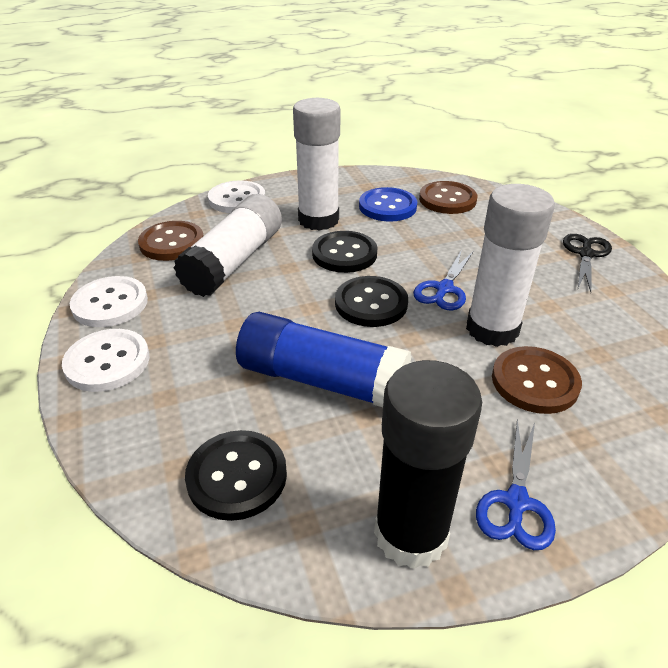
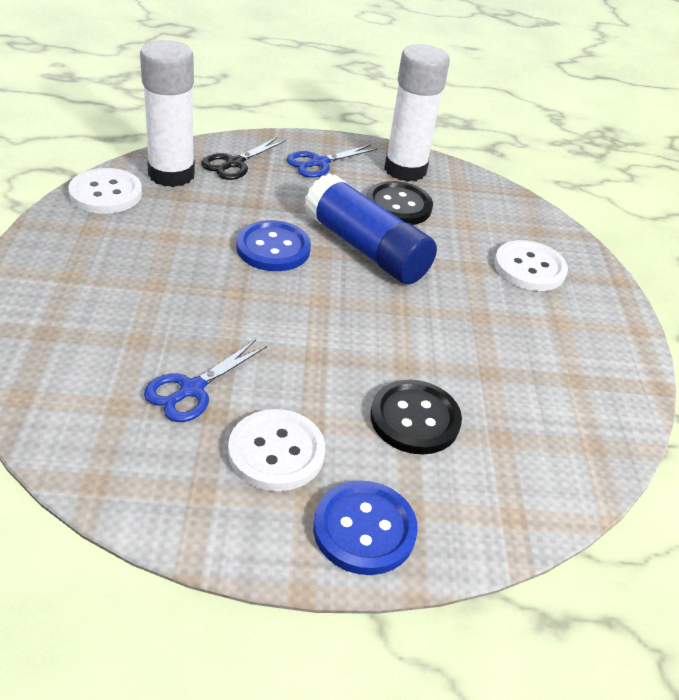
black button: 3 -> 2
black glue stick: 1 -> 0
blue button: 1 -> 2
brown button: 3 -> 0
white glue stick: 3 -> 2

